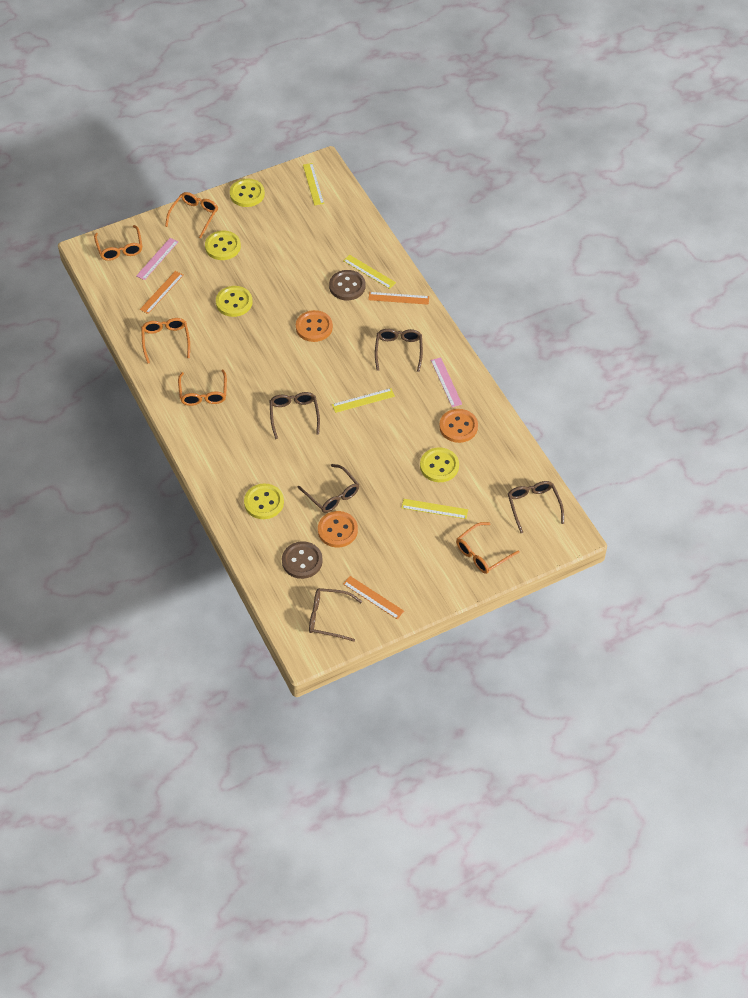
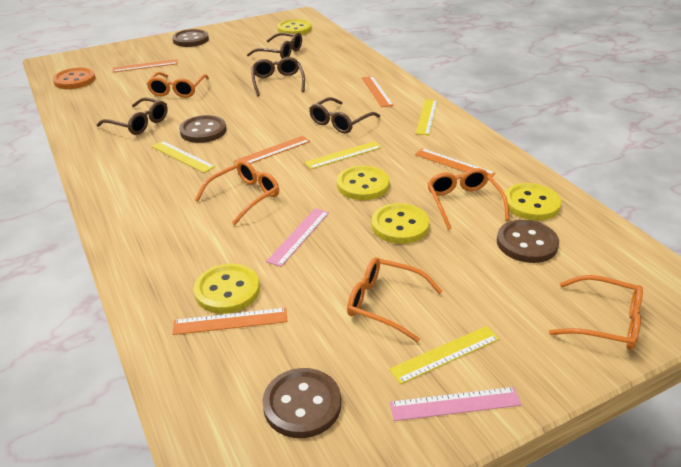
brown button: 2 -> 4
brown glasses: 5 -> 4
orange button: 3 -> 1
orange ruler: 3 -> 5

